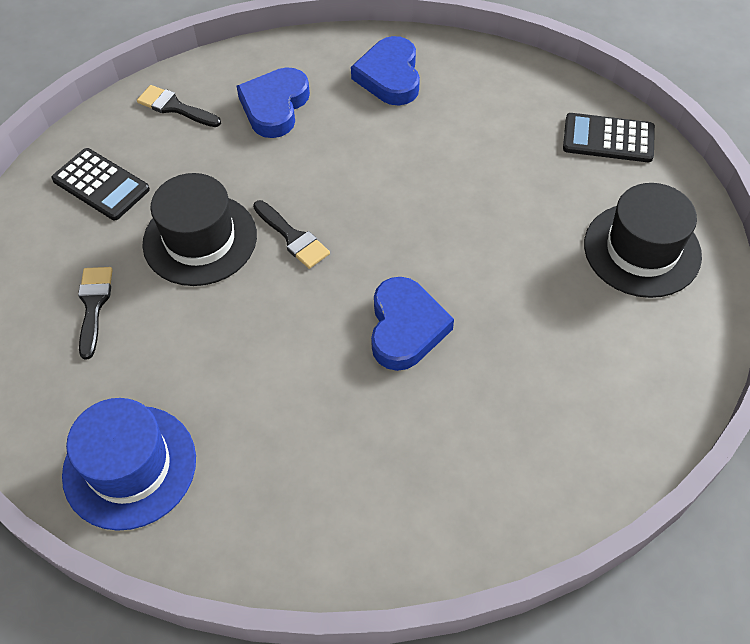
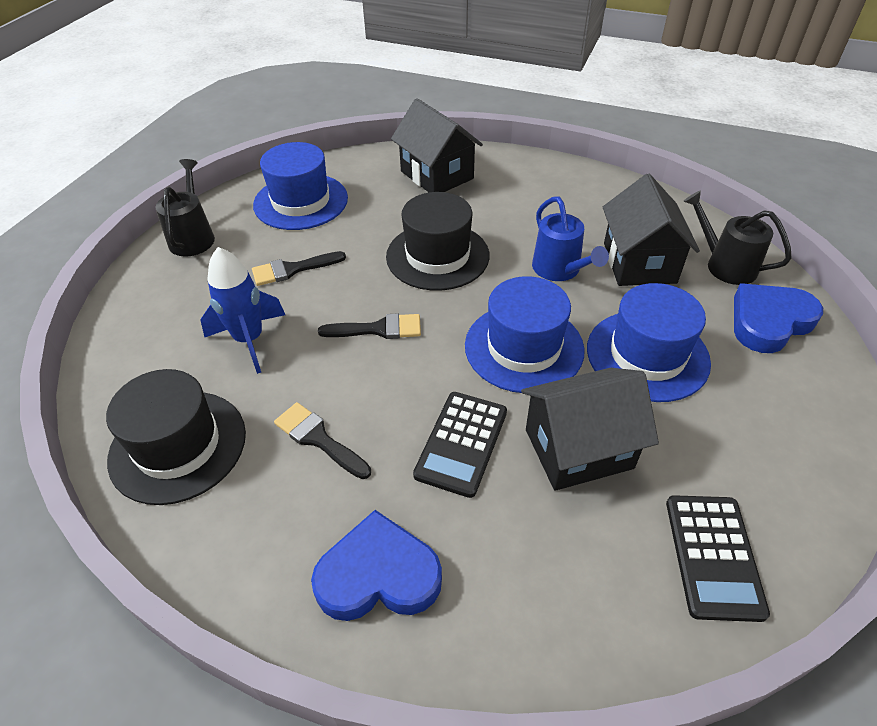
black house: 0 -> 3
black watering can: 0 -> 2
blue hat: 1 -> 3
blue heart: 3 -> 2
blue rocket: 0 -> 1
blue watering can: 0 -> 1

